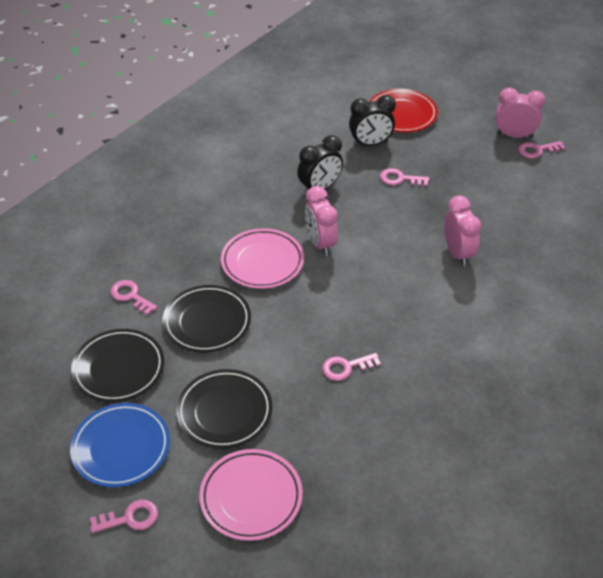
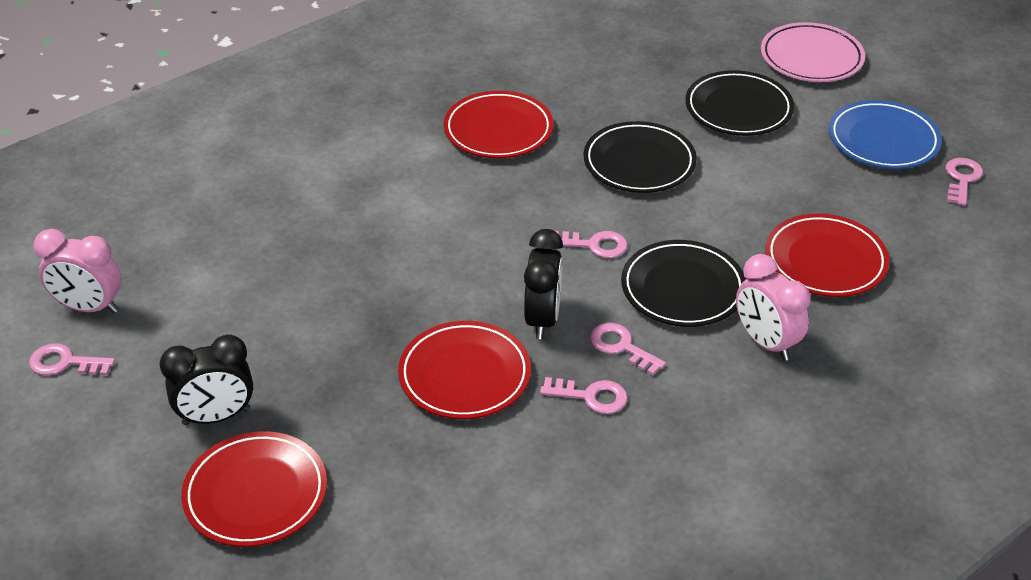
pink clock: 3 -> 2
pink plate: 2 -> 1
red plate: 1 -> 4

